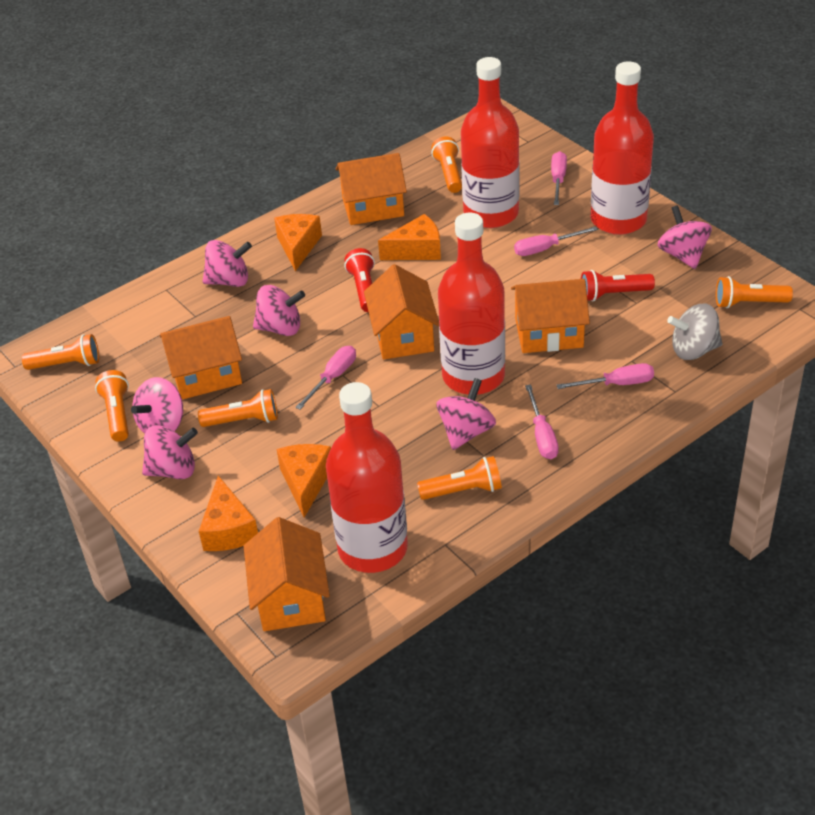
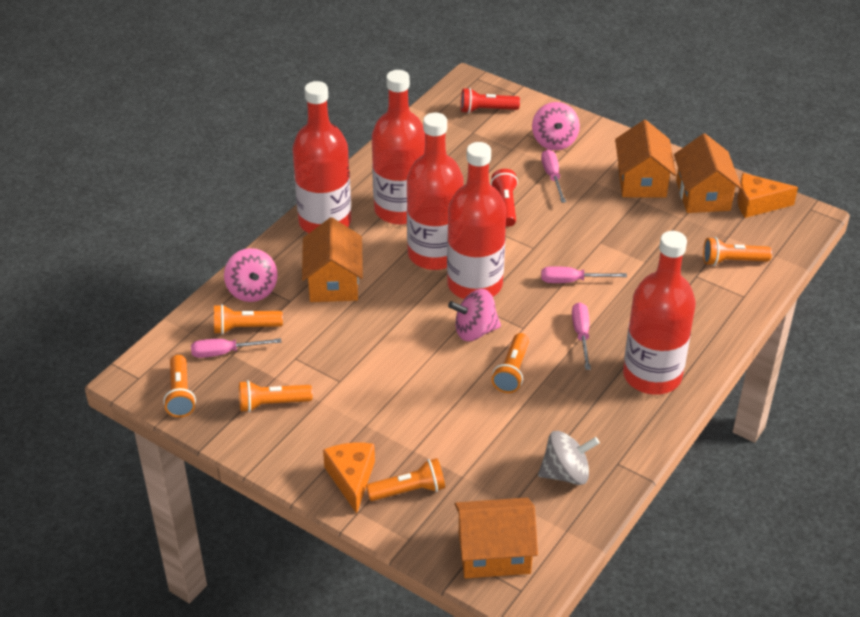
orange cheese: 4 -> 2
orange house: 5 -> 4
pink screwdriver: 5 -> 4
pink spinning top: 6 -> 3
red bottle: 4 -> 5

